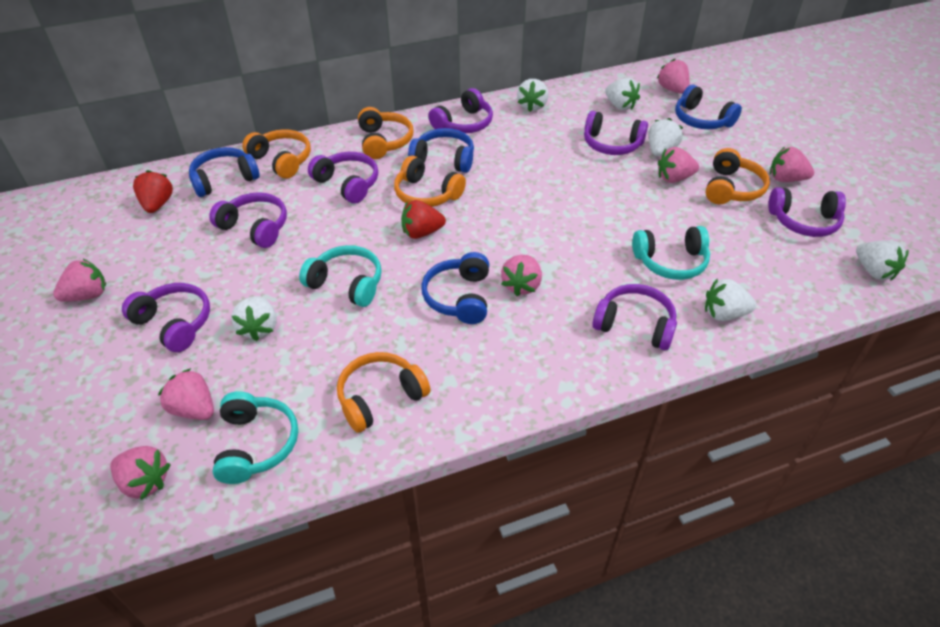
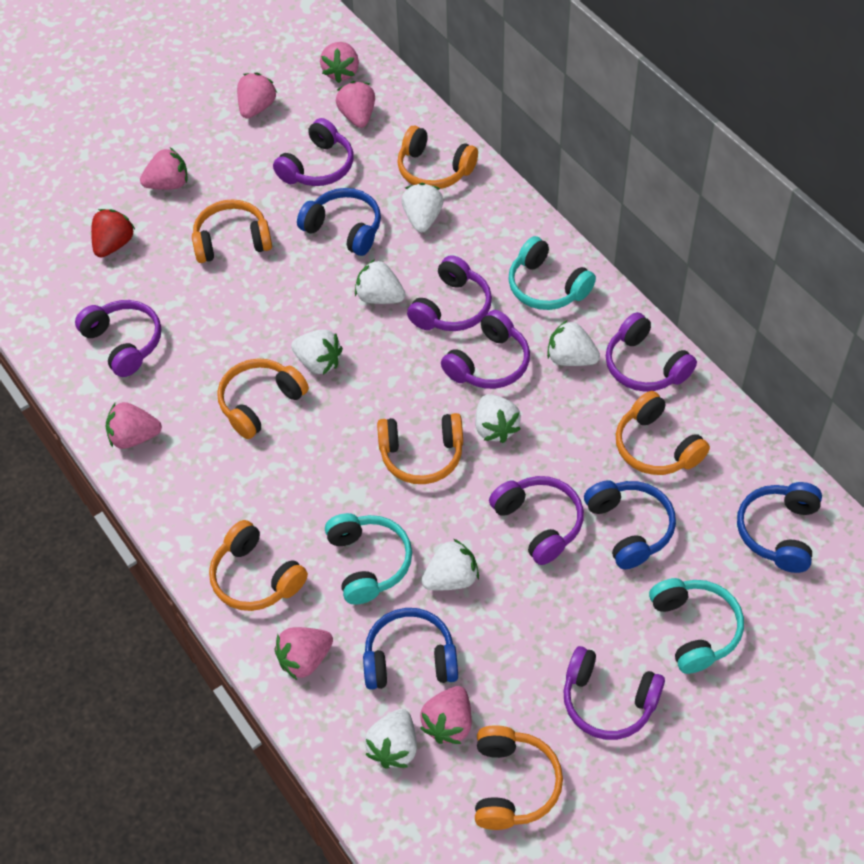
orange headphones: 5 -> 7
red strawberry: 2 -> 1
white strawberry: 6 -> 7

